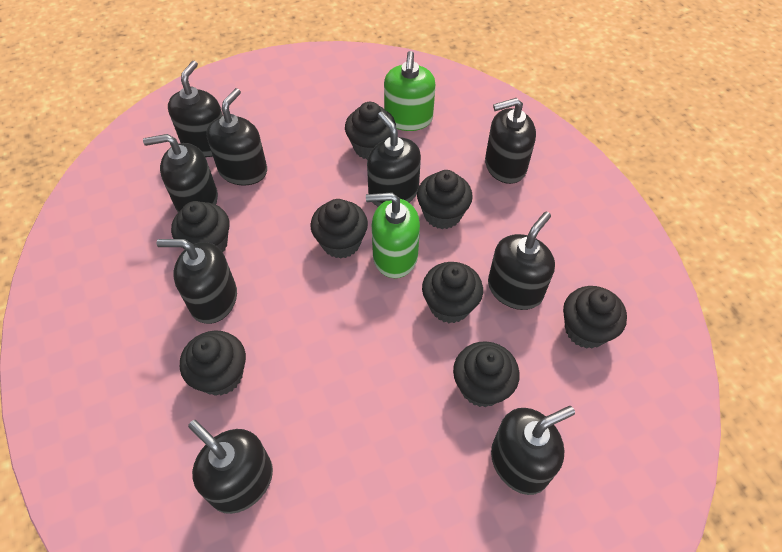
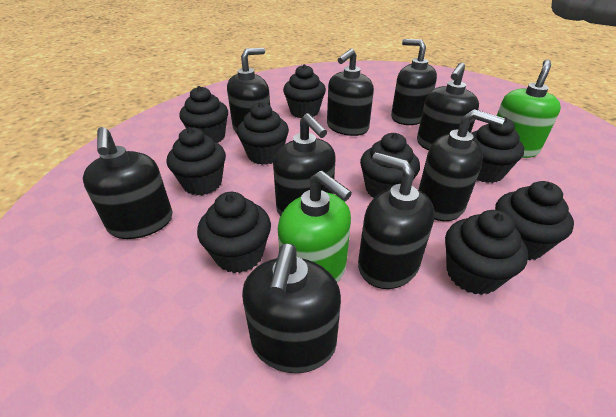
black cupcake: 8 -> 9

